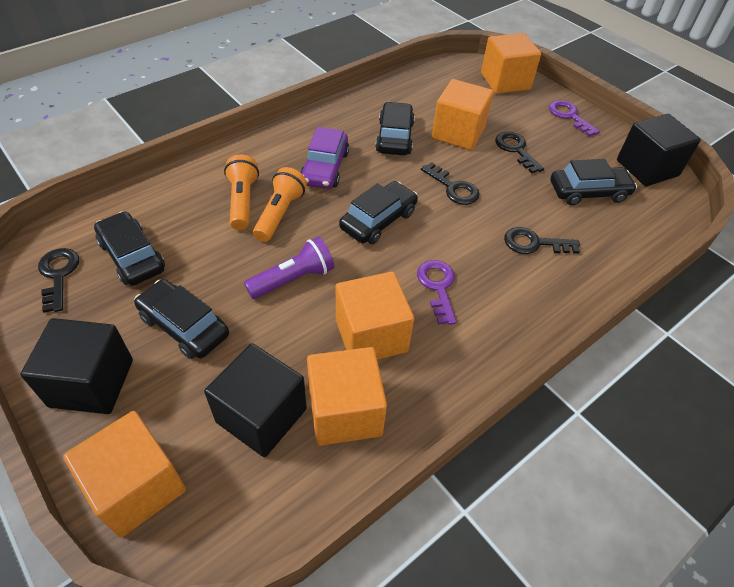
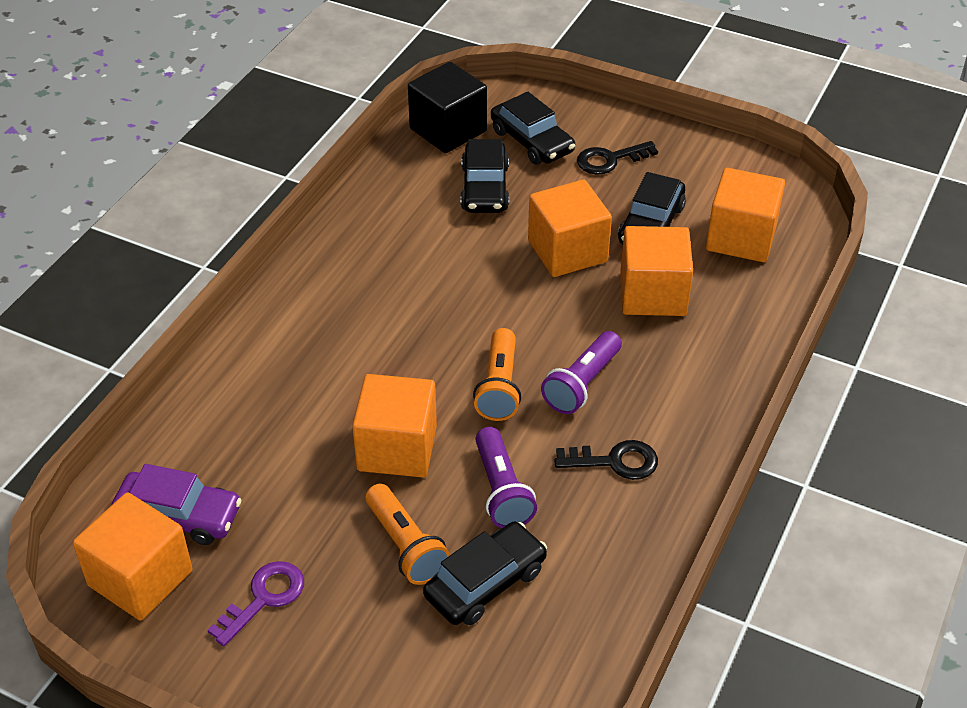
black car: 5 -> 4
black cube: 3 -> 1
black key: 4 -> 2
purple flashlight: 1 -> 2
purple key: 2 -> 1

